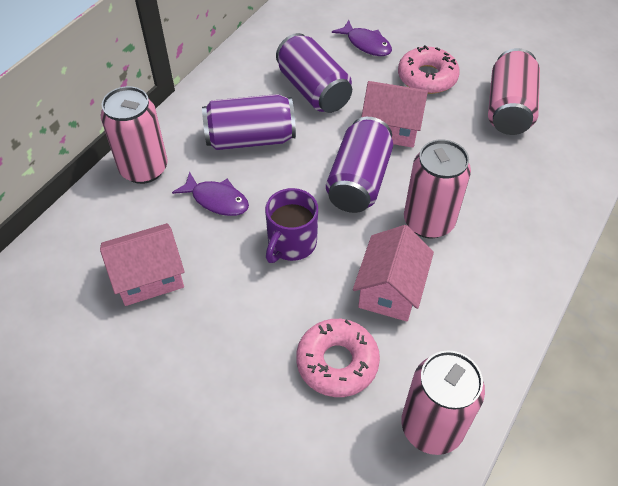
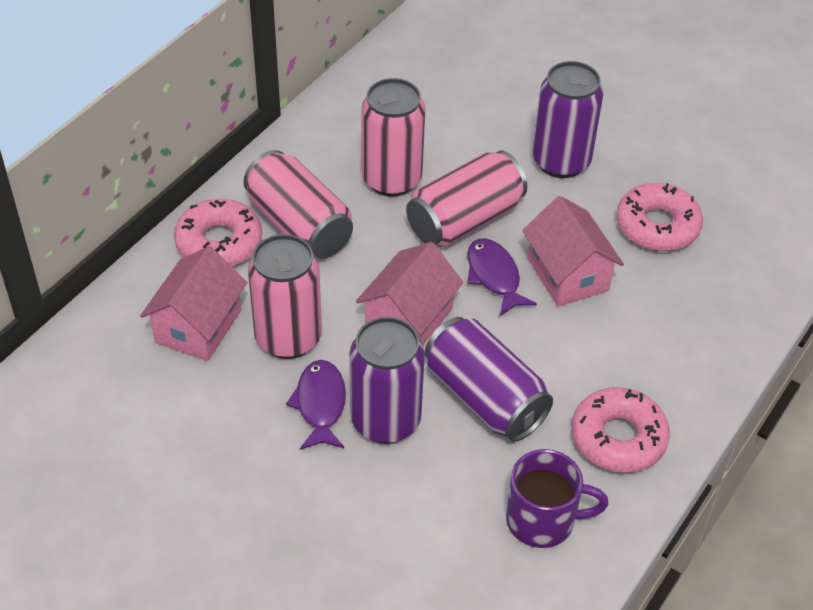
pink donut: 2 -> 3

